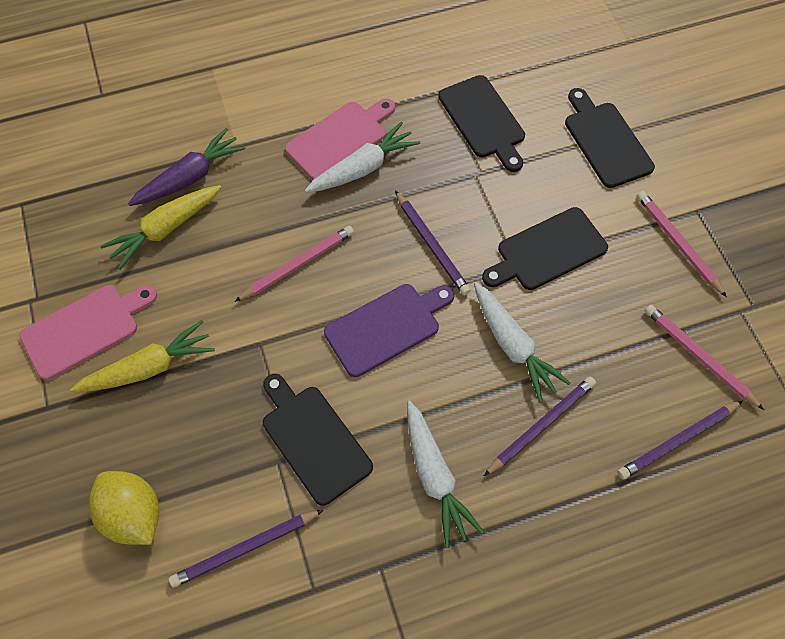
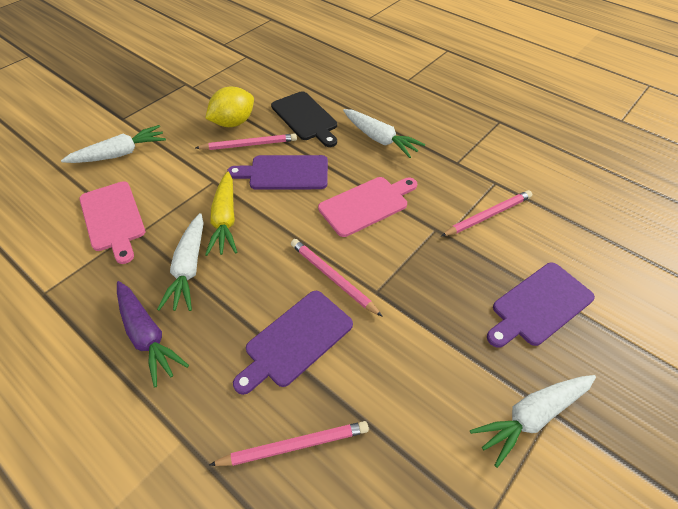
black cutting board: 4 -> 1
pink pencil: 3 -> 4
purple cutting board: 1 -> 3
purple pencil: 4 -> 0
white carrot: 3 -> 4
yellow carrot: 2 -> 1

